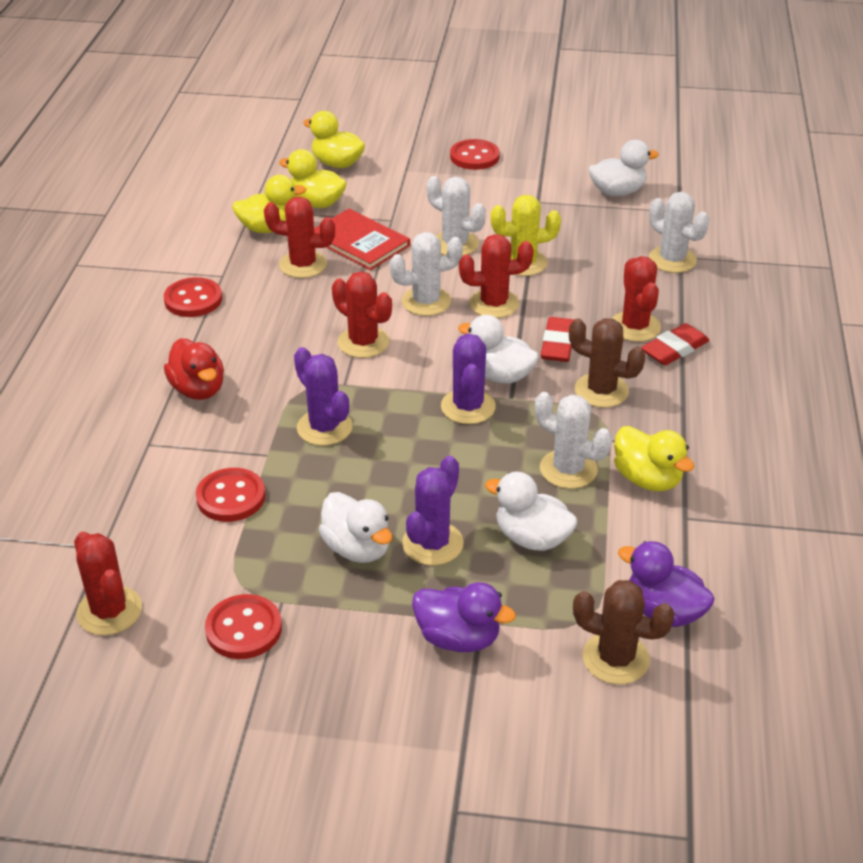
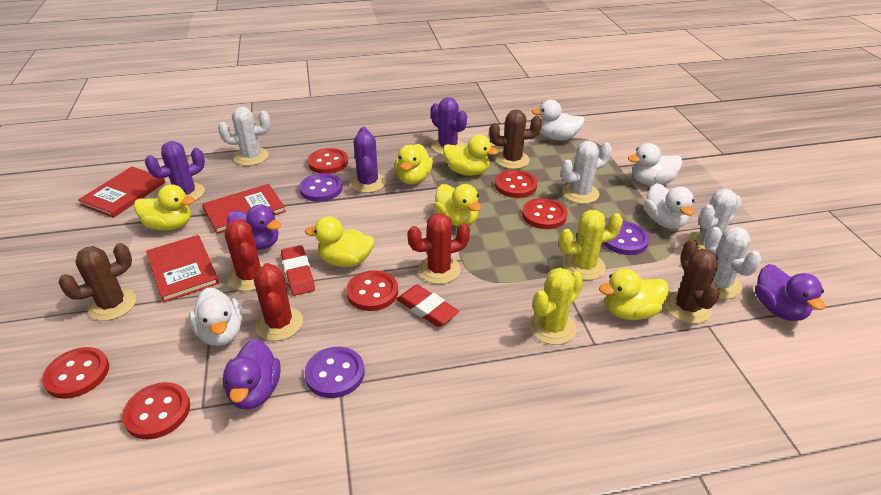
brown cactus: 2 -> 3
purple button: 0 -> 3
purple duck: 2 -> 3
red book: 1 -> 3
red button: 4 -> 6
red cactus: 5 -> 3
red duck: 1 -> 0
yellow cactus: 1 -> 2
yellow duck: 4 -> 6

